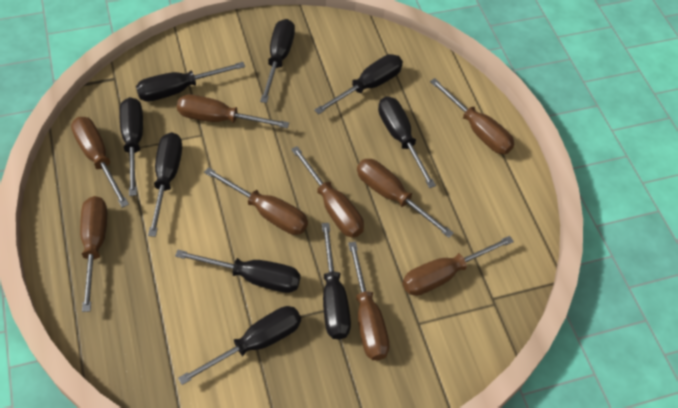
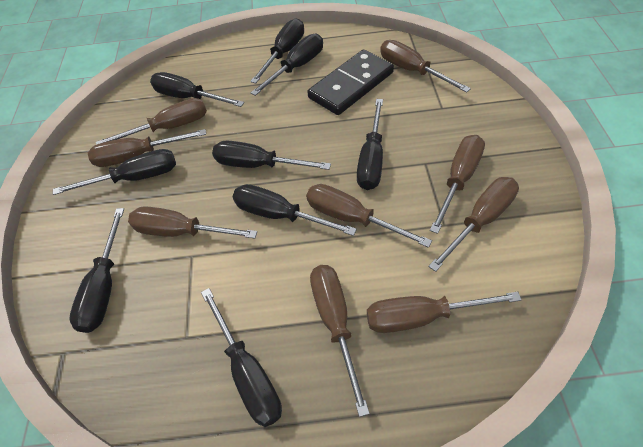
black domino: 0 -> 1

